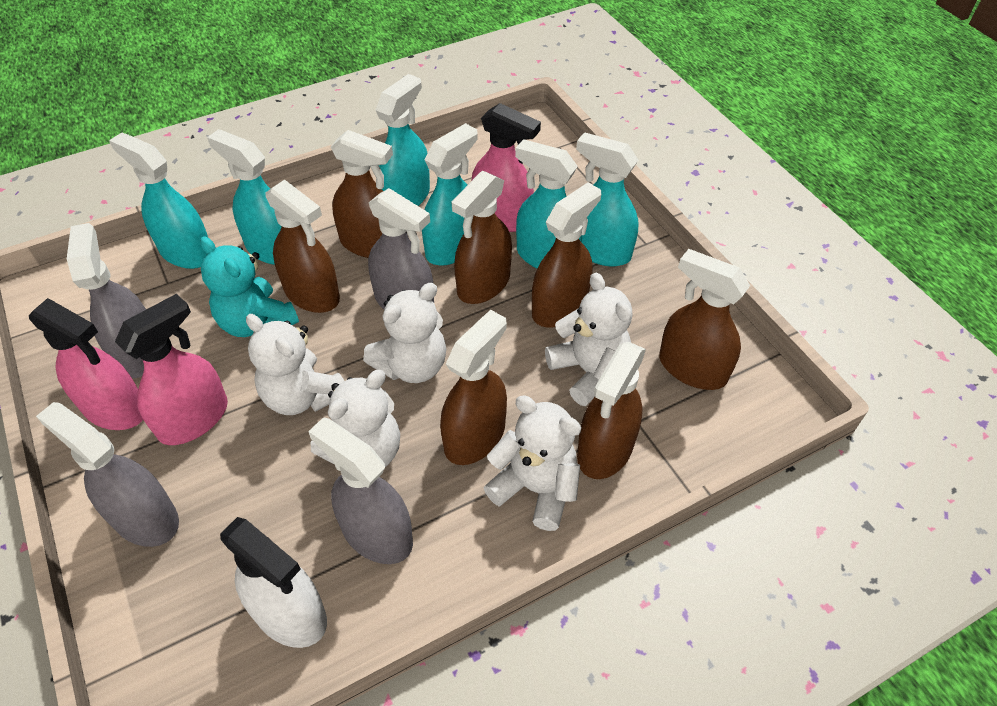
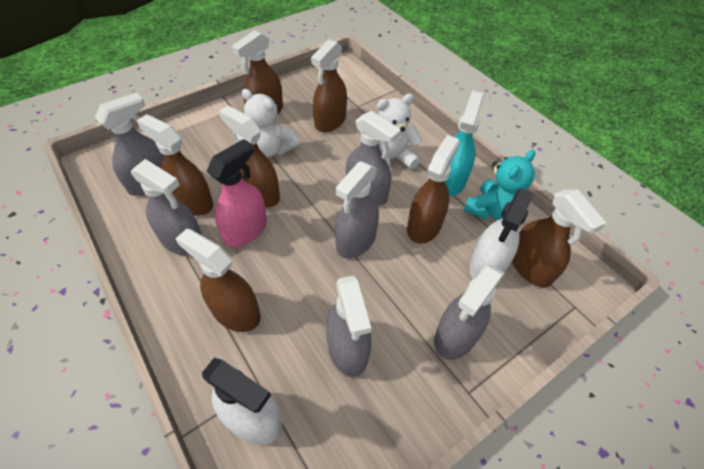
grey spray bottle: 4 -> 6
pink spray bottle: 3 -> 1
turquoise spray bottle: 6 -> 1
white spray bottle: 1 -> 2
white teddy bear: 5 -> 2

